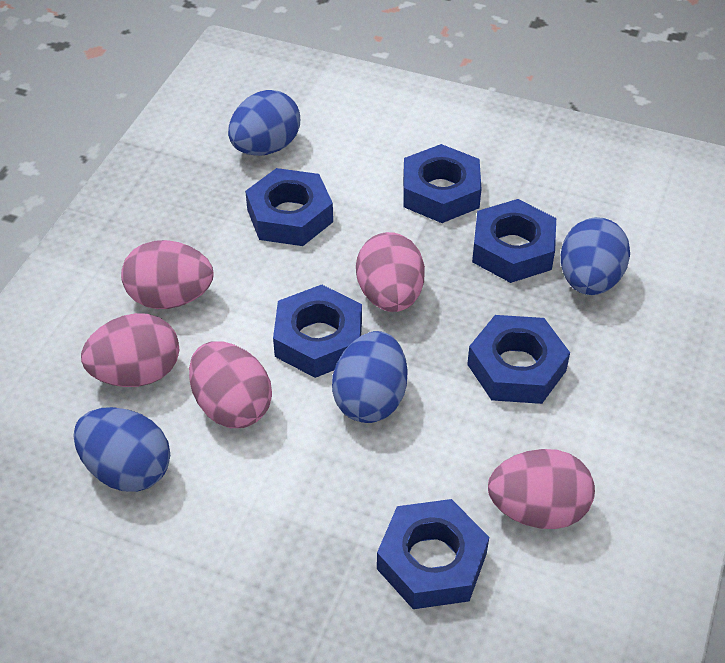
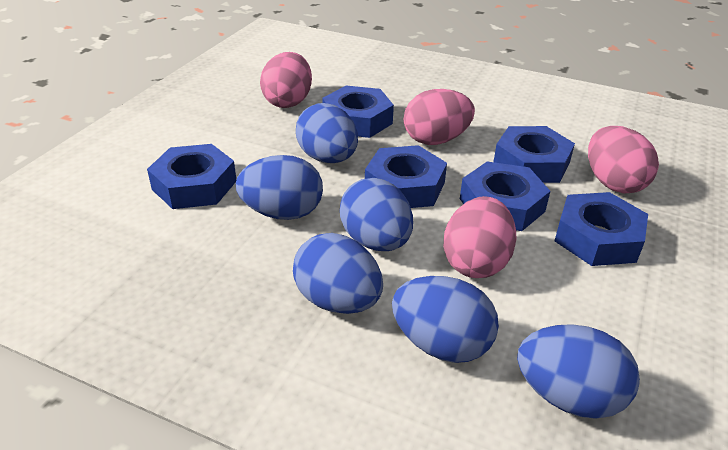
blue egg: 4 -> 6
pink egg: 5 -> 4

